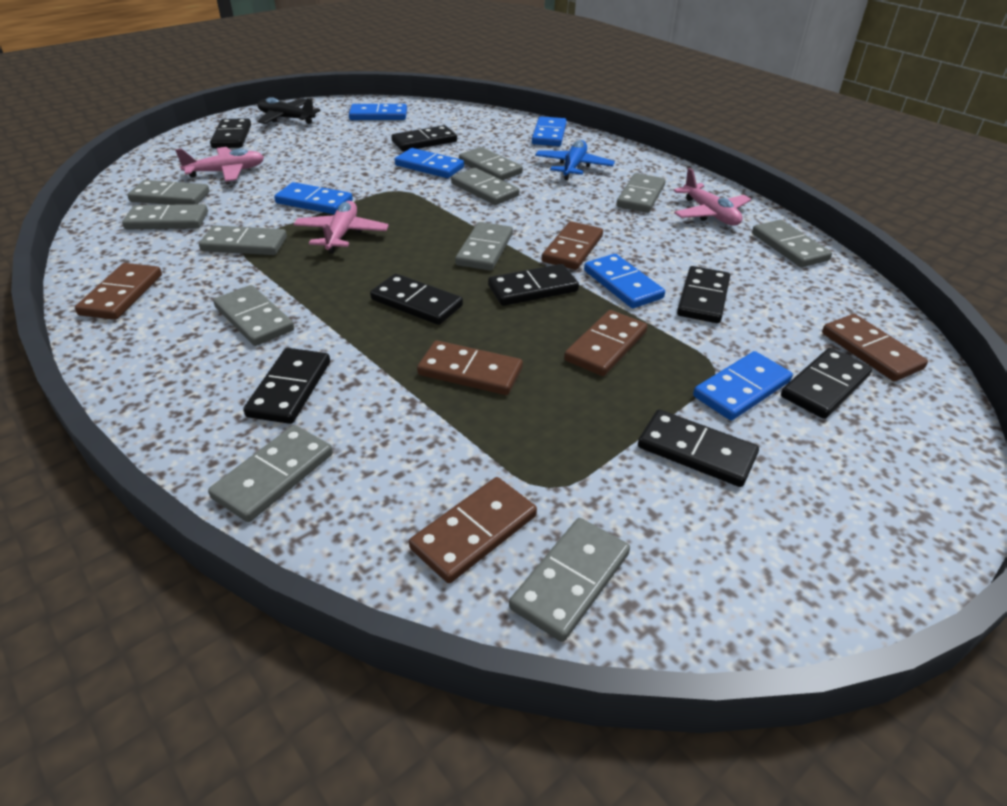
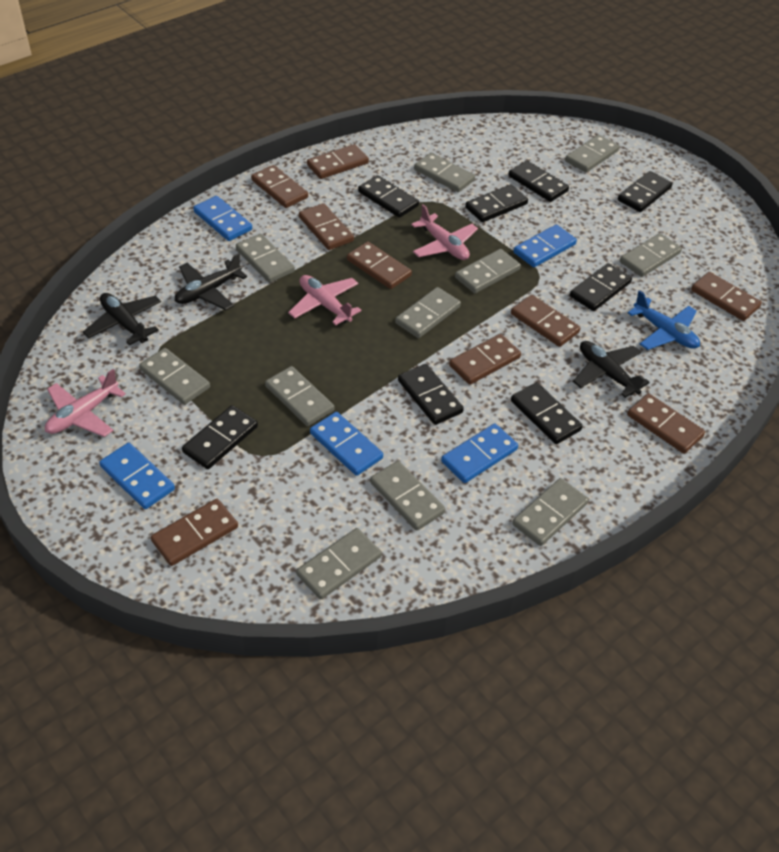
black plane: 1 -> 3
blue domino: 6 -> 5
brown domino: 6 -> 9

